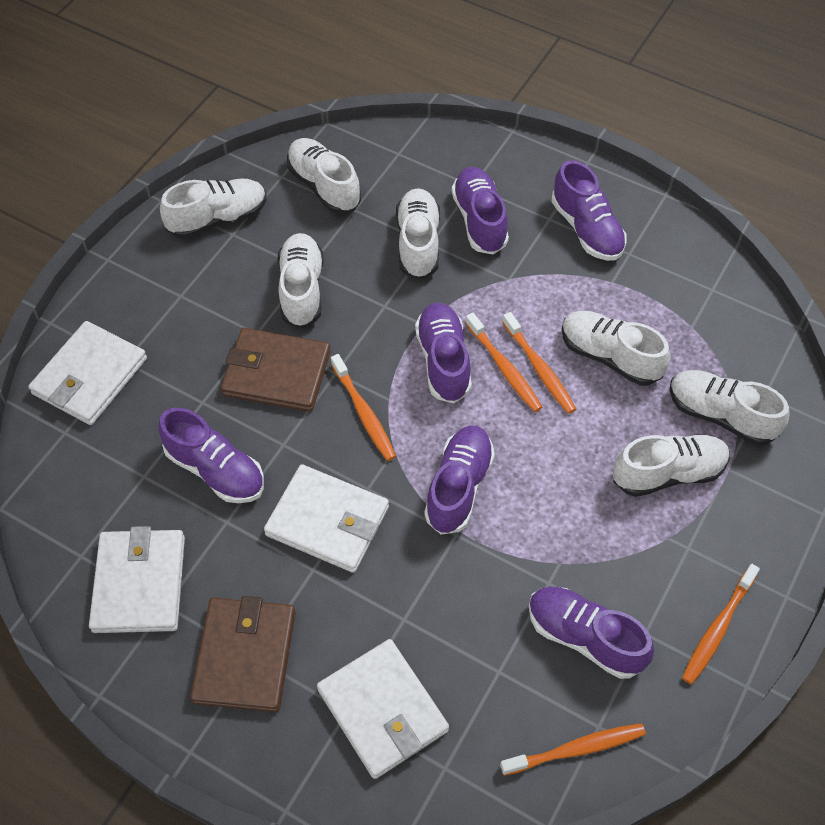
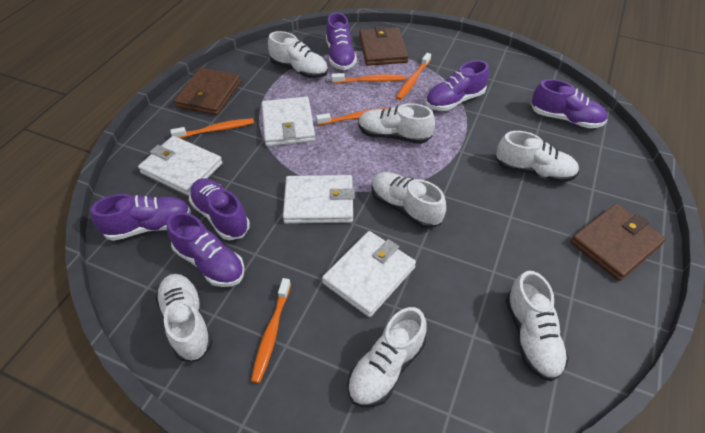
brown wallet: 2 -> 3

